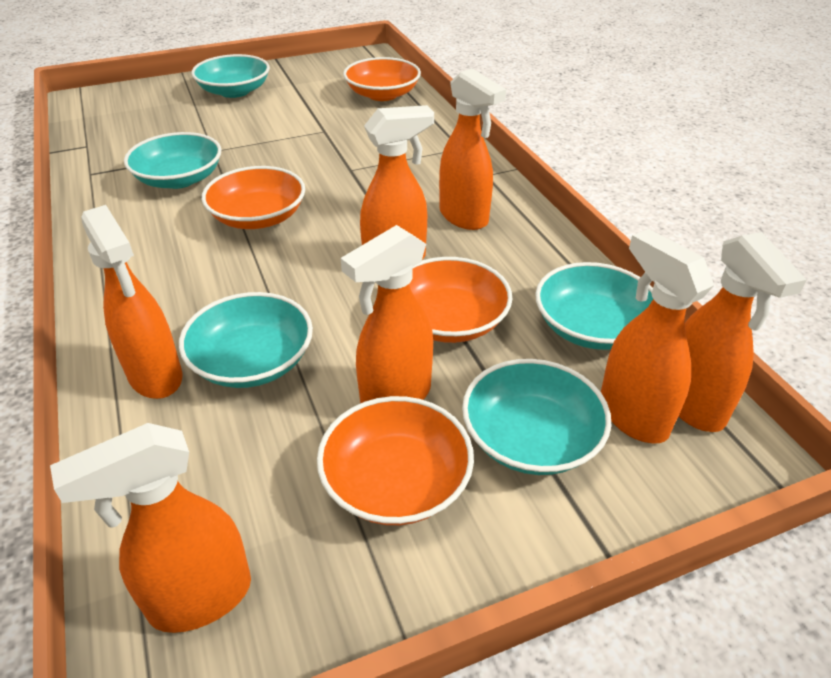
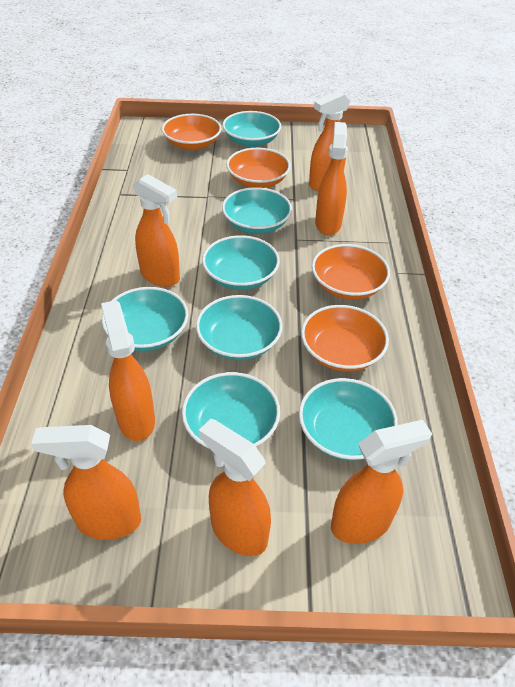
turquoise bowl: 5 -> 7

